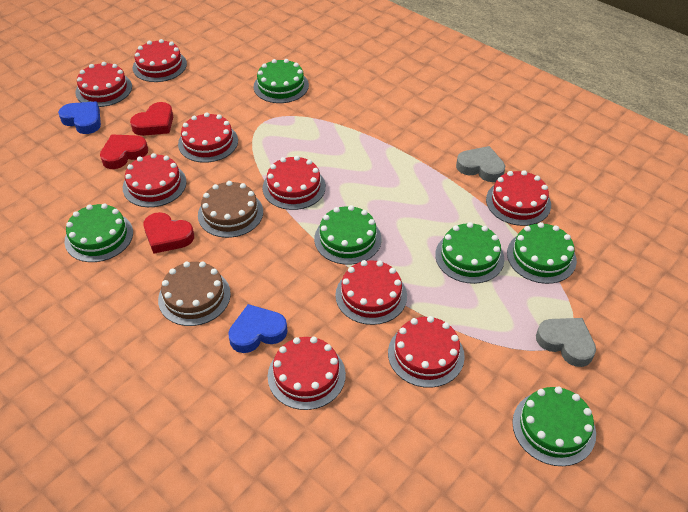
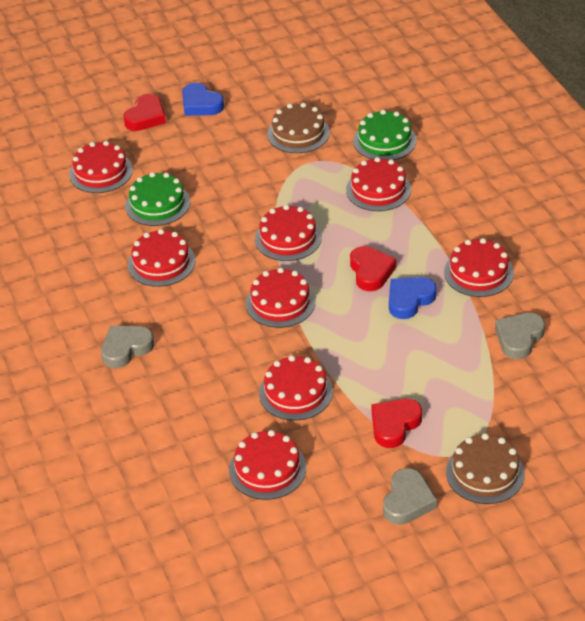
green cake: 6 -> 2
grey heart: 2 -> 3
red cake: 9 -> 8

